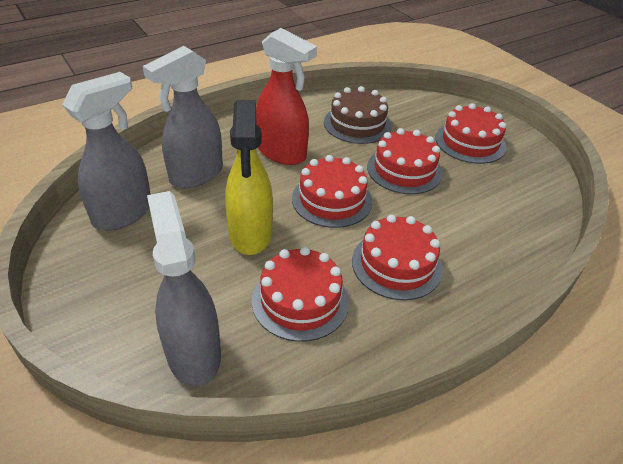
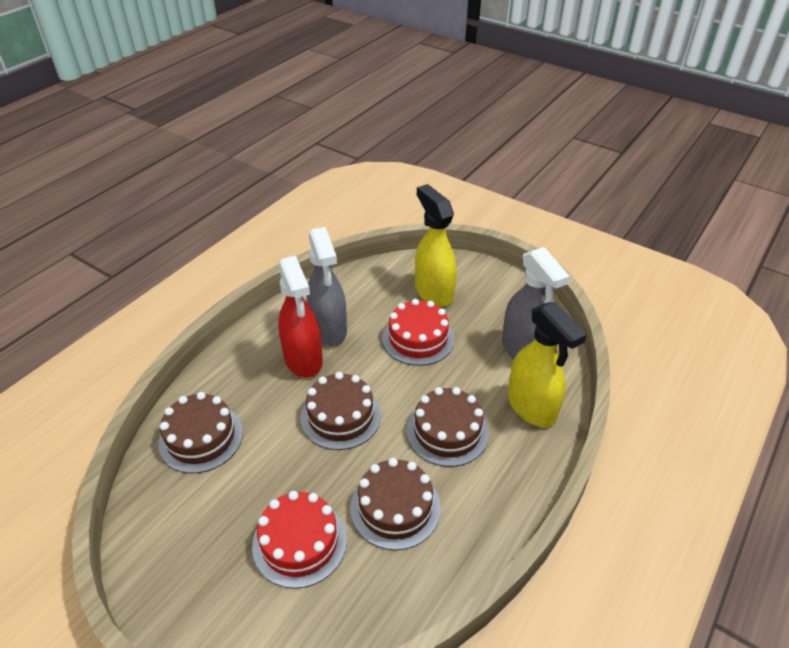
brown cake: 1 -> 4
grey spray bottle: 3 -> 2
red cake: 5 -> 2
yellow spray bottle: 1 -> 2

